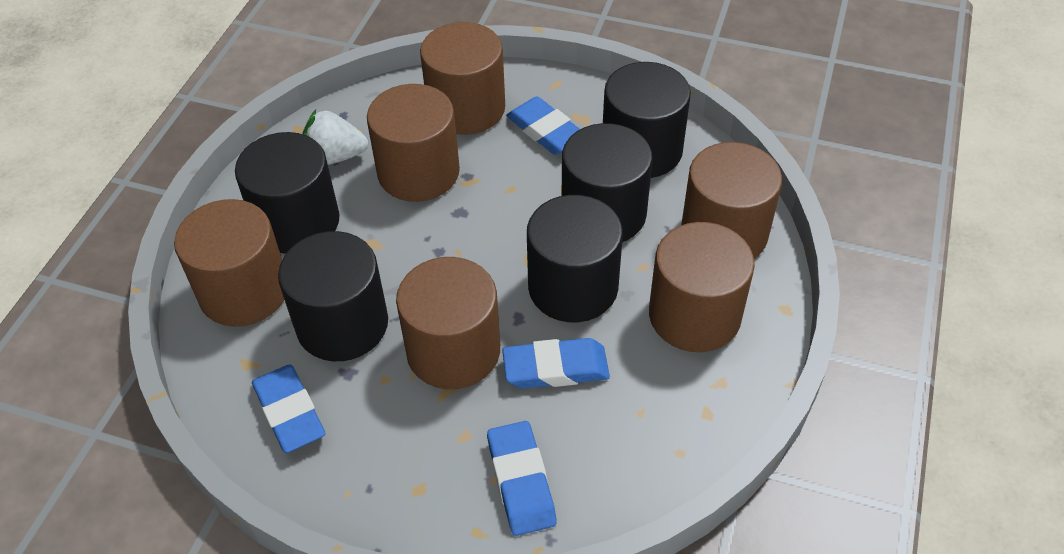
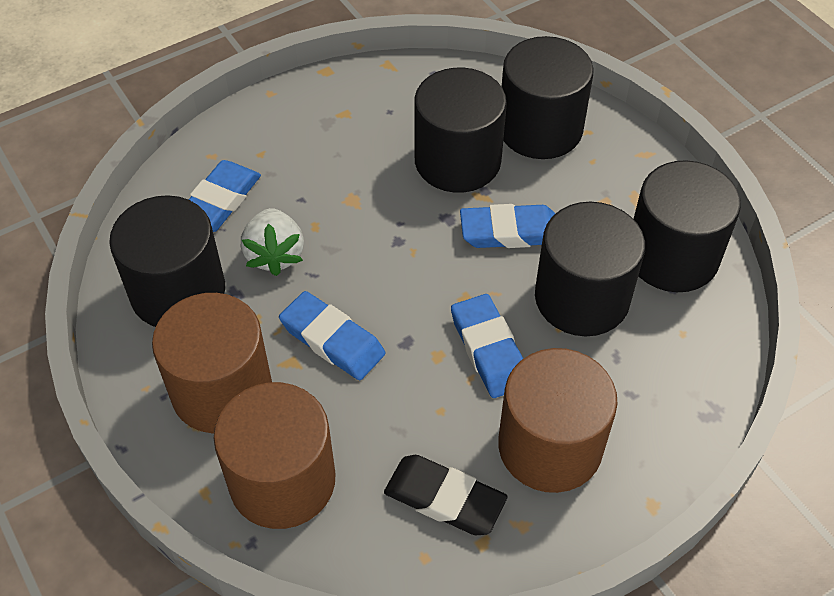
black eraser: 0 -> 1
brown cylinder: 6 -> 3

